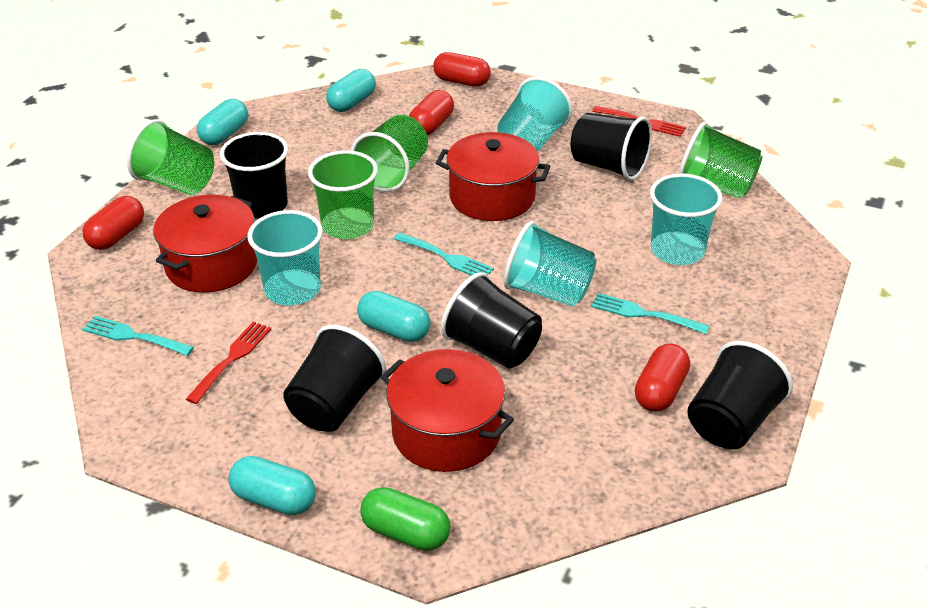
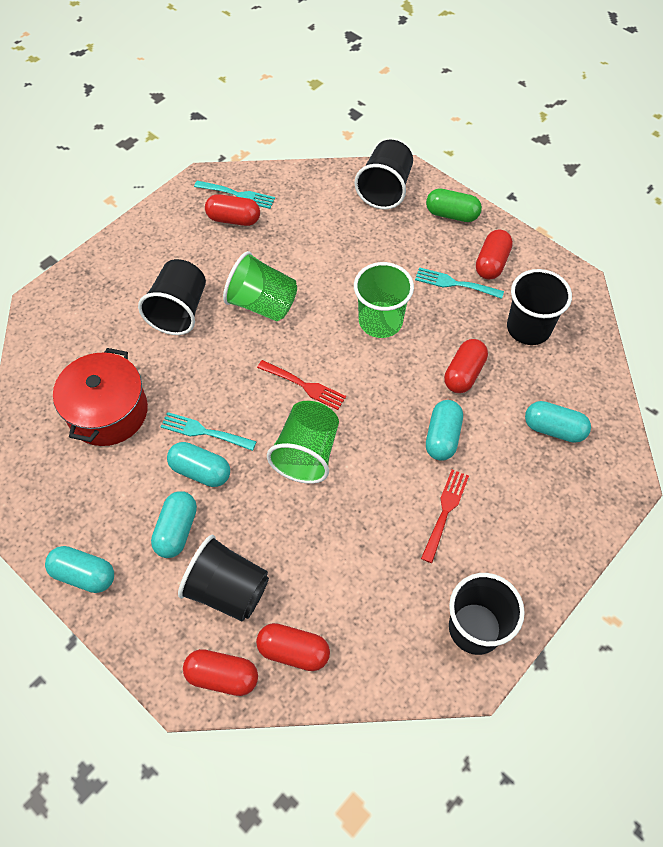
green cup: 4 -> 3
red capsule: 4 -> 5
red pot: 3 -> 1
turquoise capsule: 4 -> 5
turquoise cup: 4 -> 0

